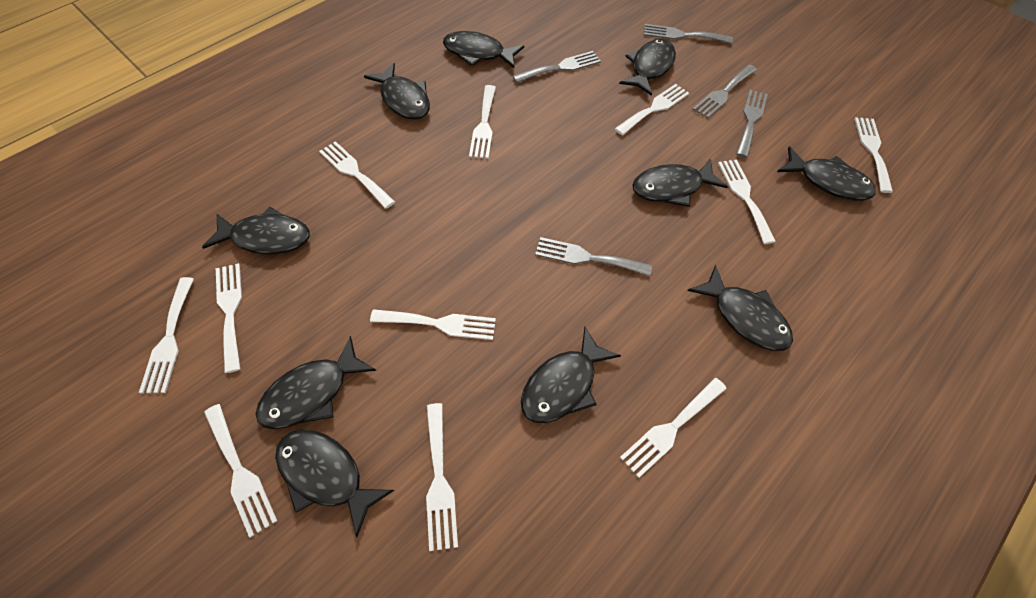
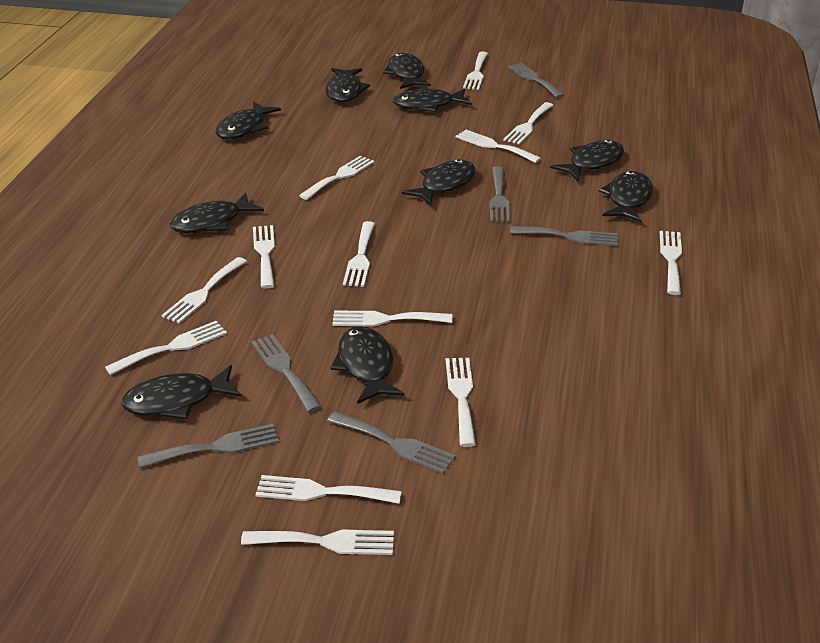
grey fork: 5 -> 6
white fork: 11 -> 13

